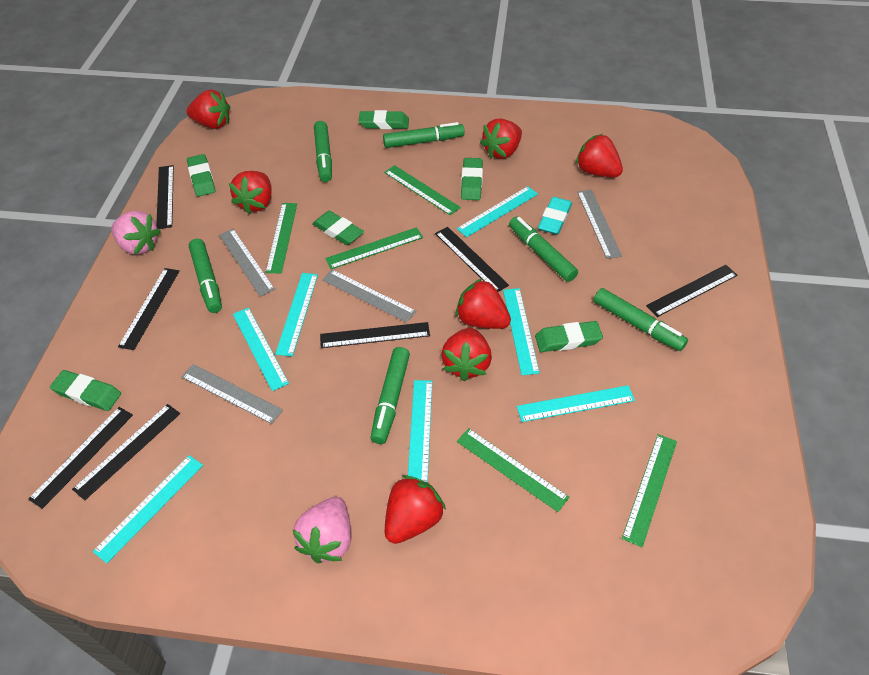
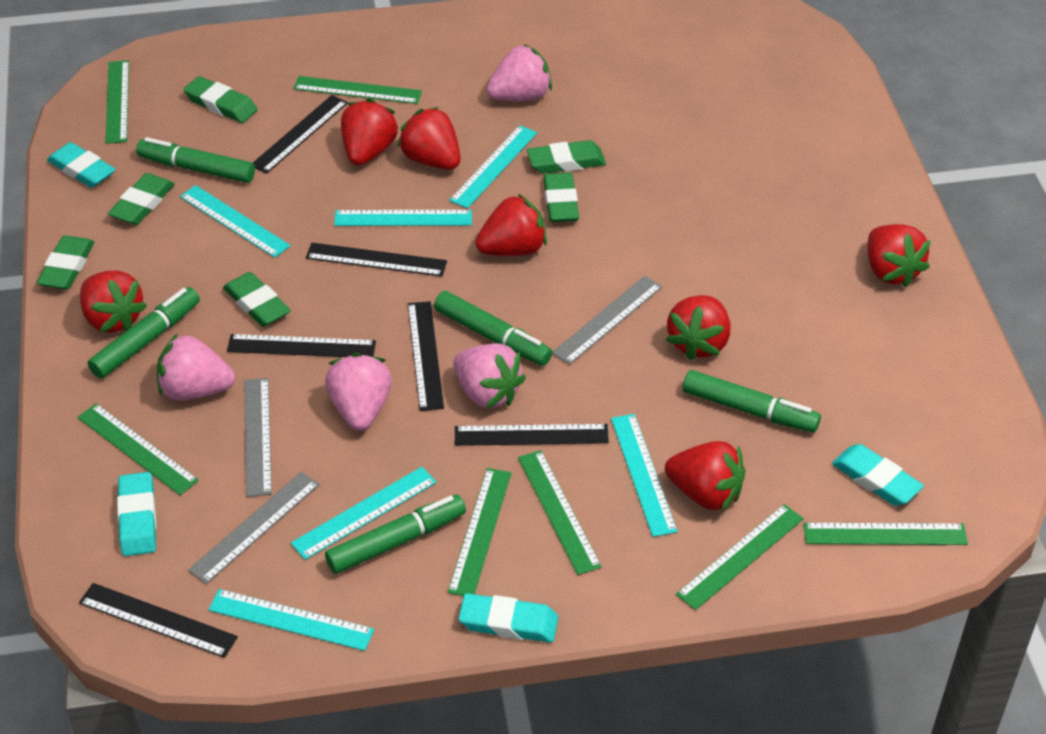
black ruler: 7 -> 6
green marker: 6 -> 5
green ruler: 5 -> 7
grey ruler: 4 -> 3
pink strawberry: 2 -> 4
turquoise eraser: 1 -> 4
turquoise ruler: 7 -> 6

